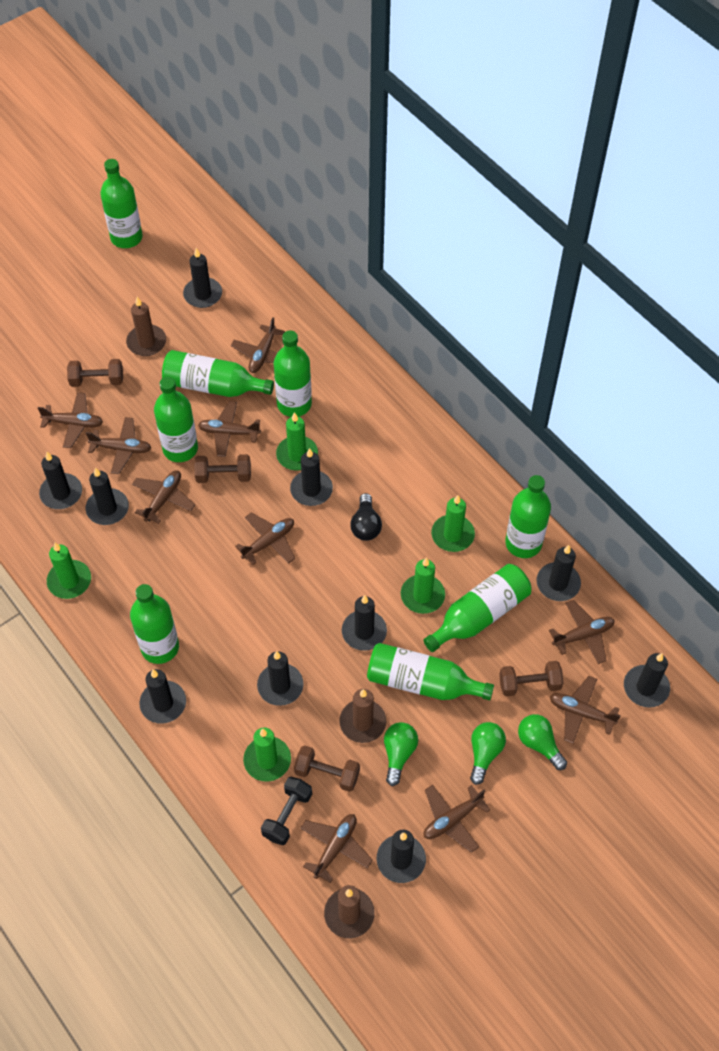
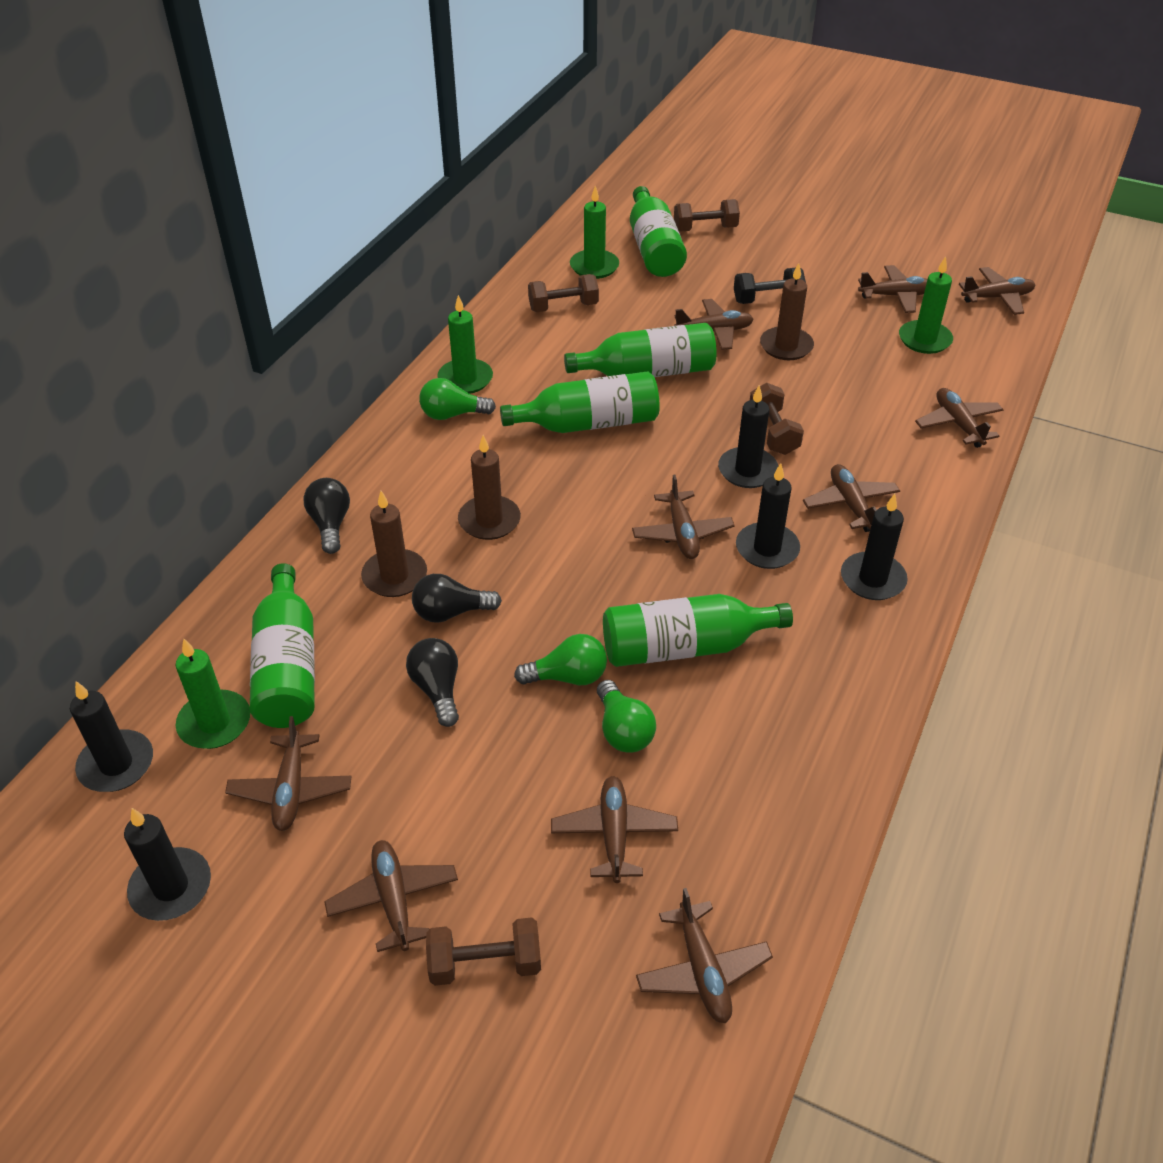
black candle: 10 -> 5
black light bulb: 1 -> 3
green bottle: 8 -> 5
green candle: 5 -> 4

